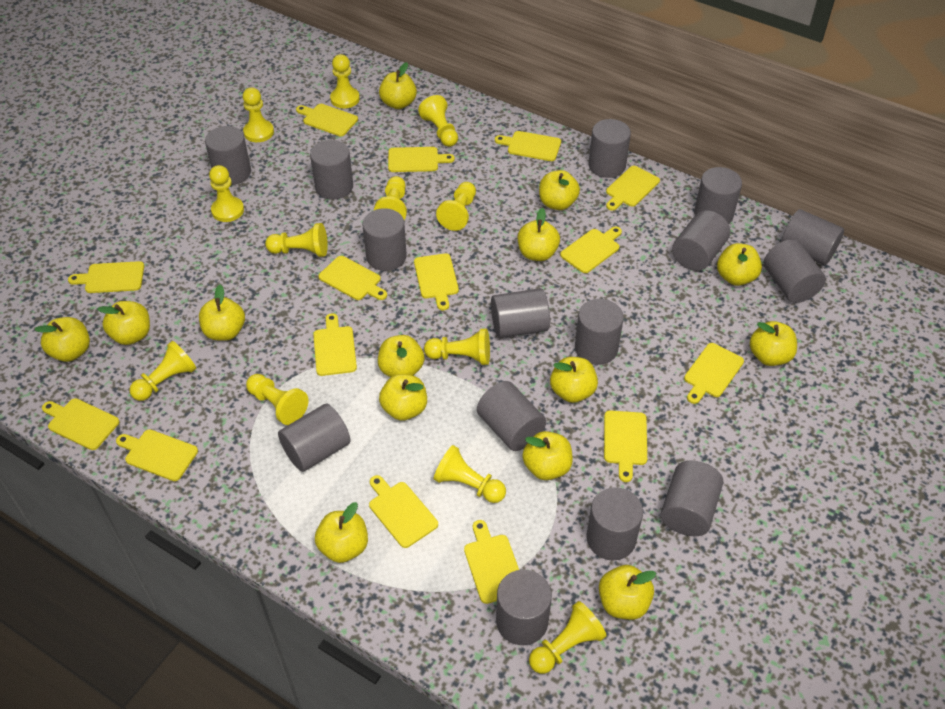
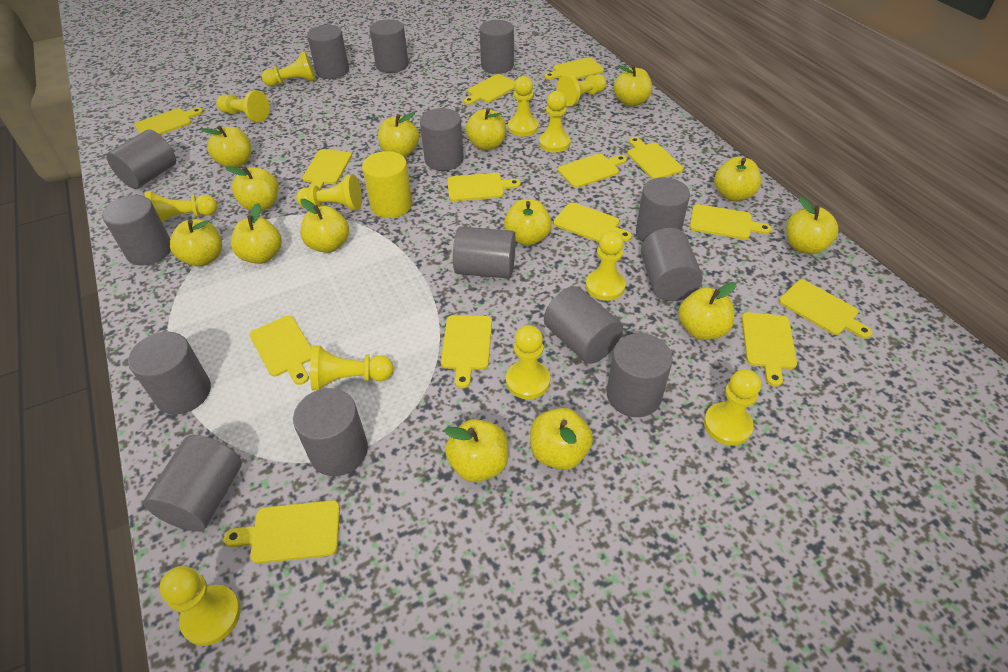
grey cylinder: 15 -> 14
yellow cutting board: 15 -> 14
yellow cylinder: 0 -> 1

